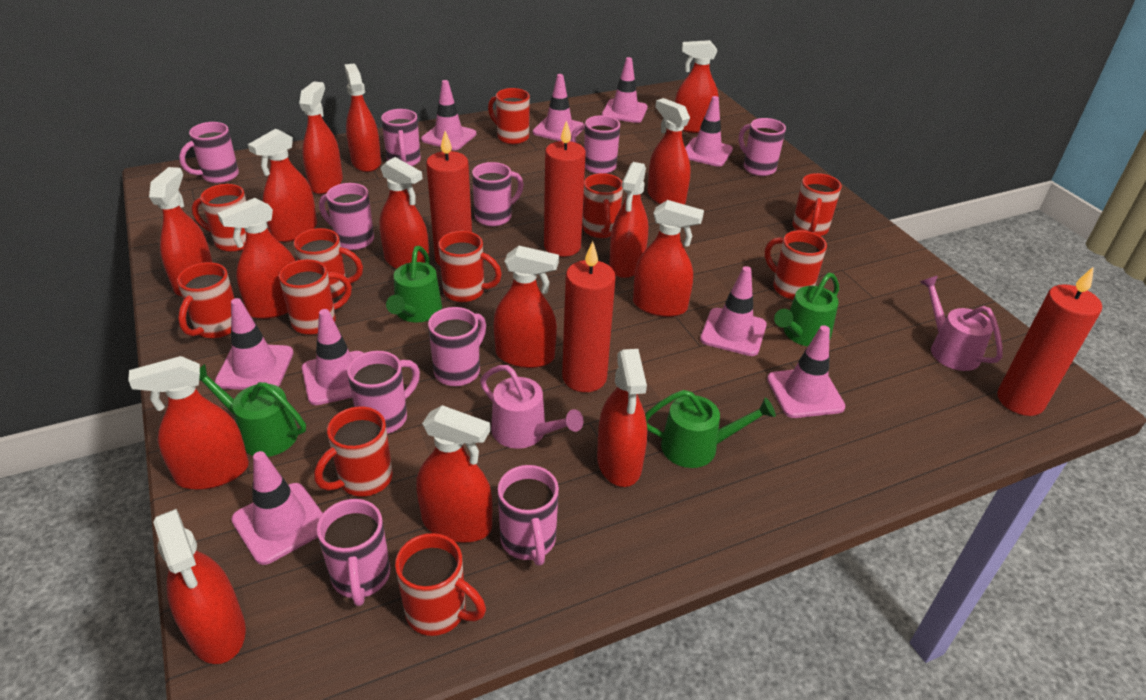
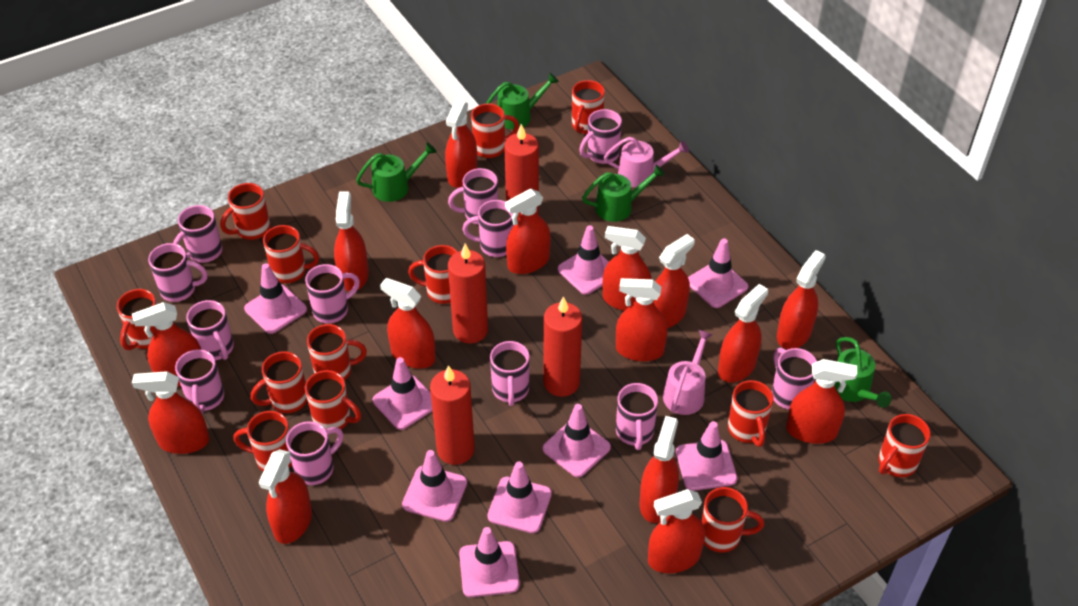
pink mug: 10 -> 12
red mug: 11 -> 13

